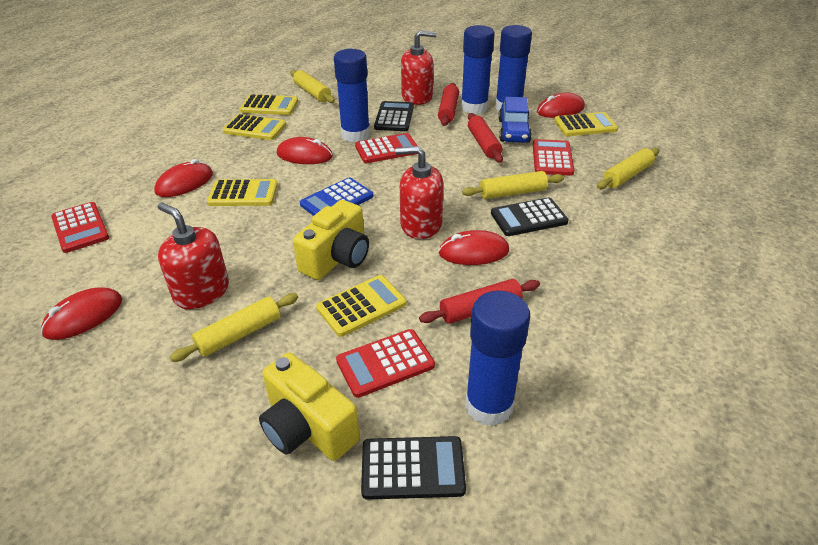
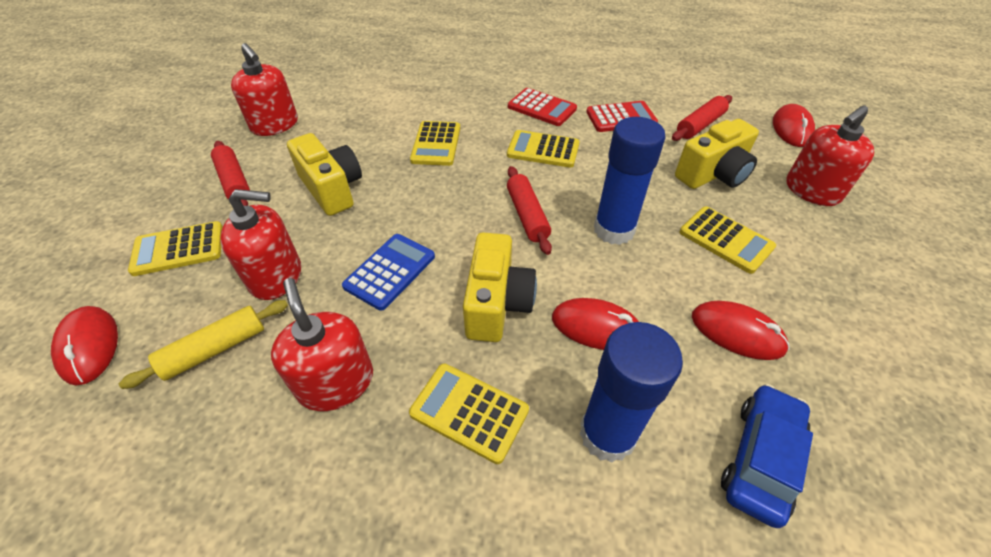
black calculator: 3 -> 0
blue glue stick: 4 -> 2
red calculator: 4 -> 2
red mouse: 5 -> 4
red soap dispenser: 3 -> 4
yellow camera: 2 -> 3
yellow rolling pin: 4 -> 1

